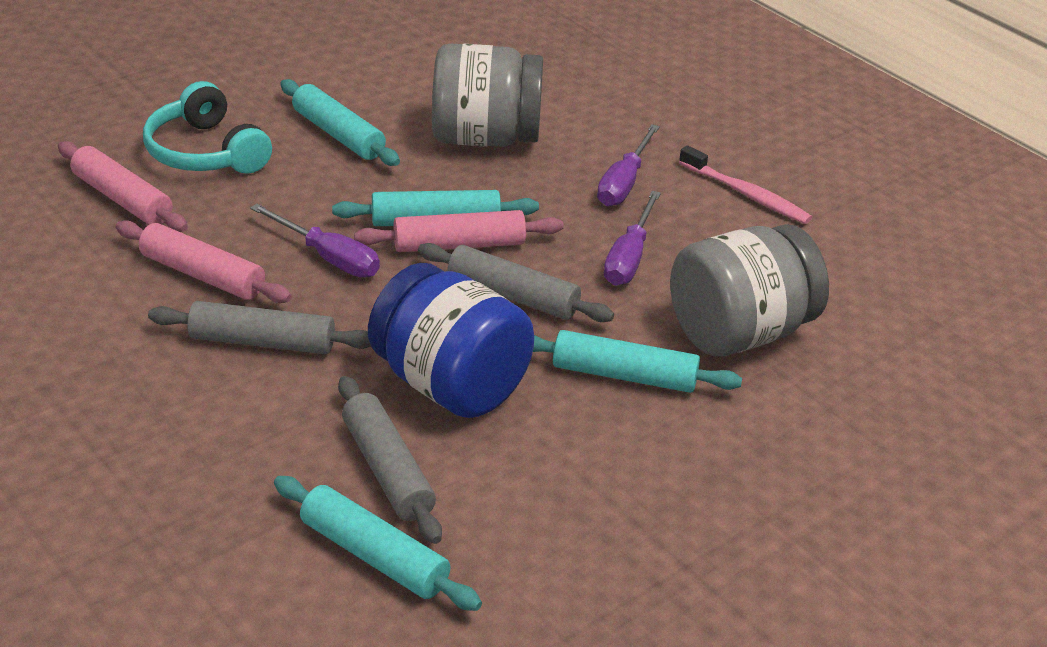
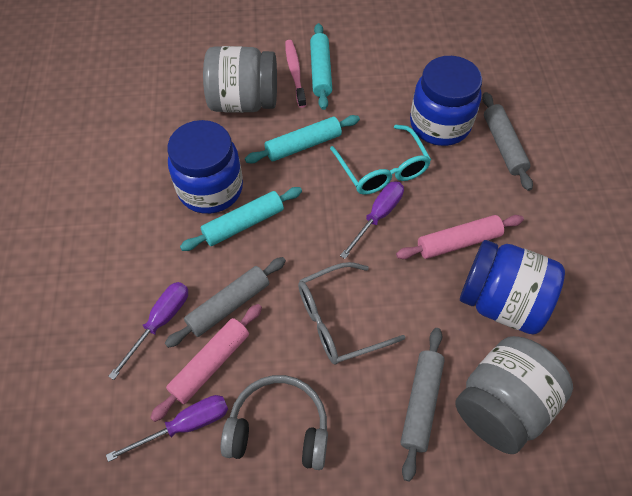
blue jar: 1 -> 3
grey glasses: 0 -> 1
grey headphones: 0 -> 1
pink rolling pin: 3 -> 2
turquoise glasses: 0 -> 1
turquoise headphones: 1 -> 0
turquoise rolling pin: 4 -> 3

